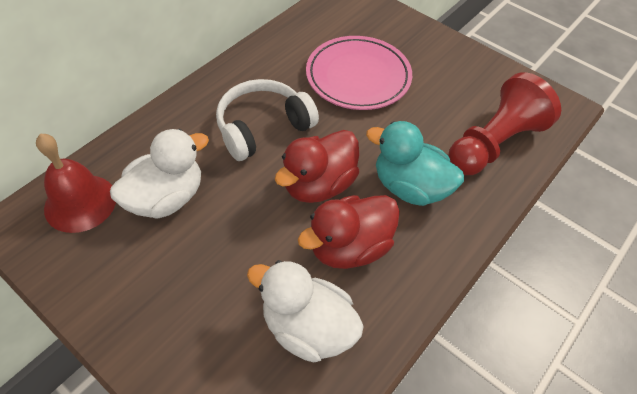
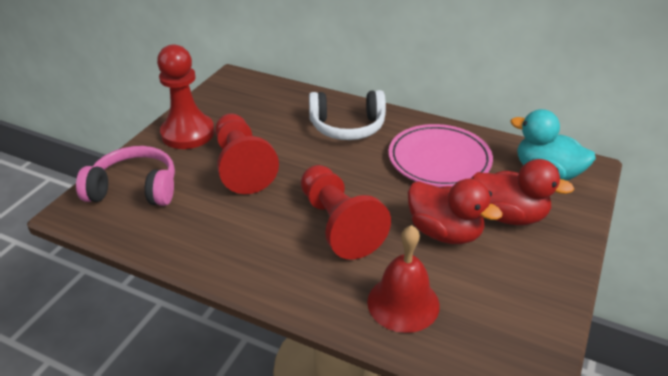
pink headphones: 0 -> 1
red pawn: 1 -> 3
white duck: 2 -> 0

